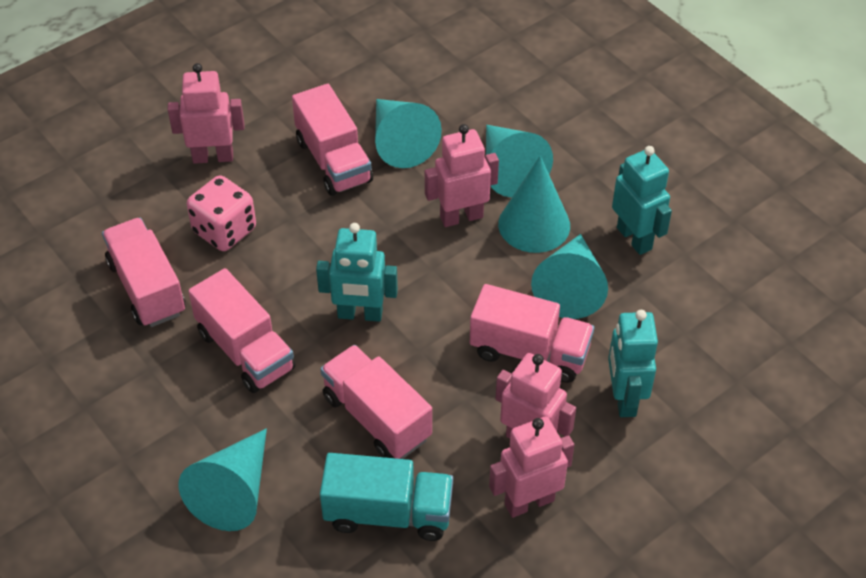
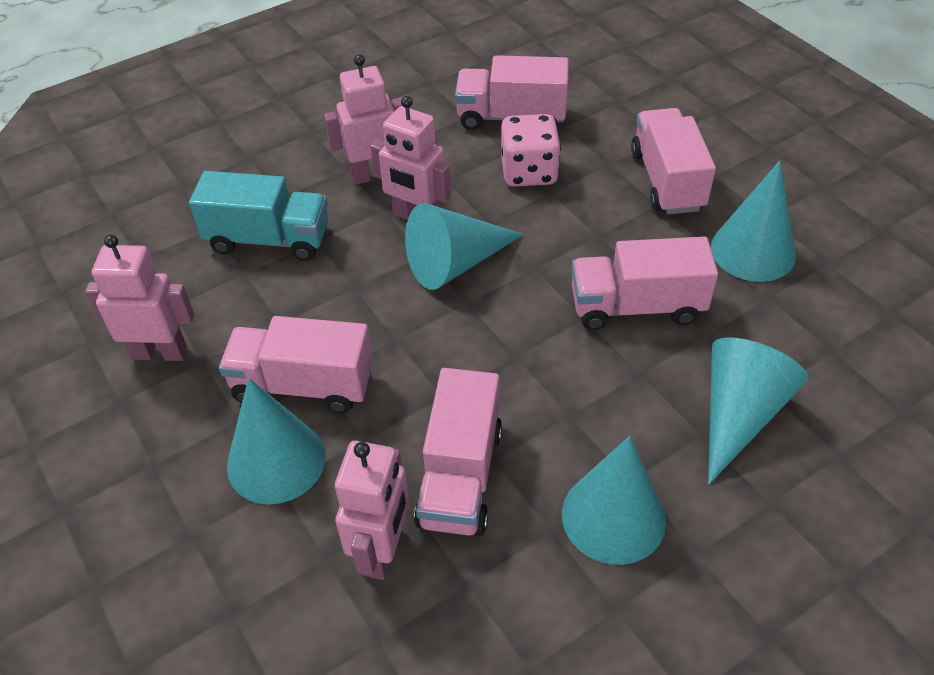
turquoise robot: 3 -> 0

